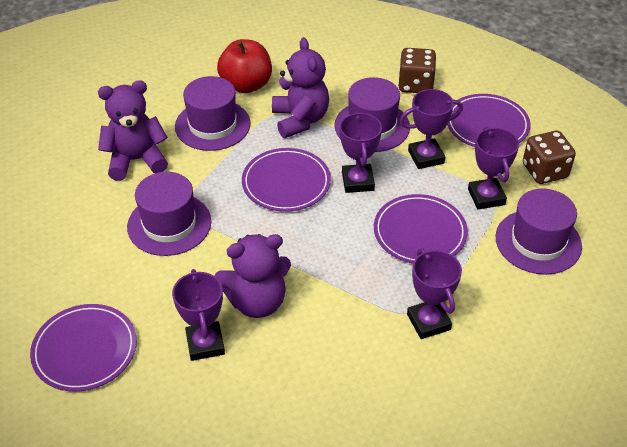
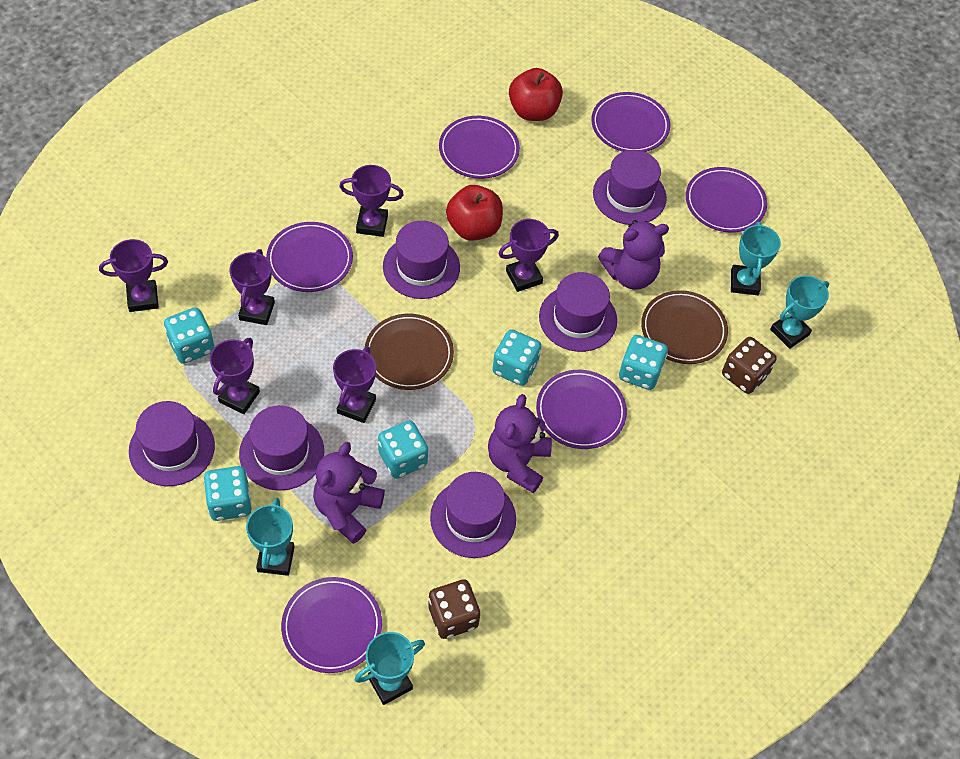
brown plate: 0 -> 2
purple hat: 4 -> 6
purple plate: 4 -> 6
purple trophy: 5 -> 6
red apple: 1 -> 2
turquoise dice: 0 -> 5
turquoise trophy: 0 -> 4

